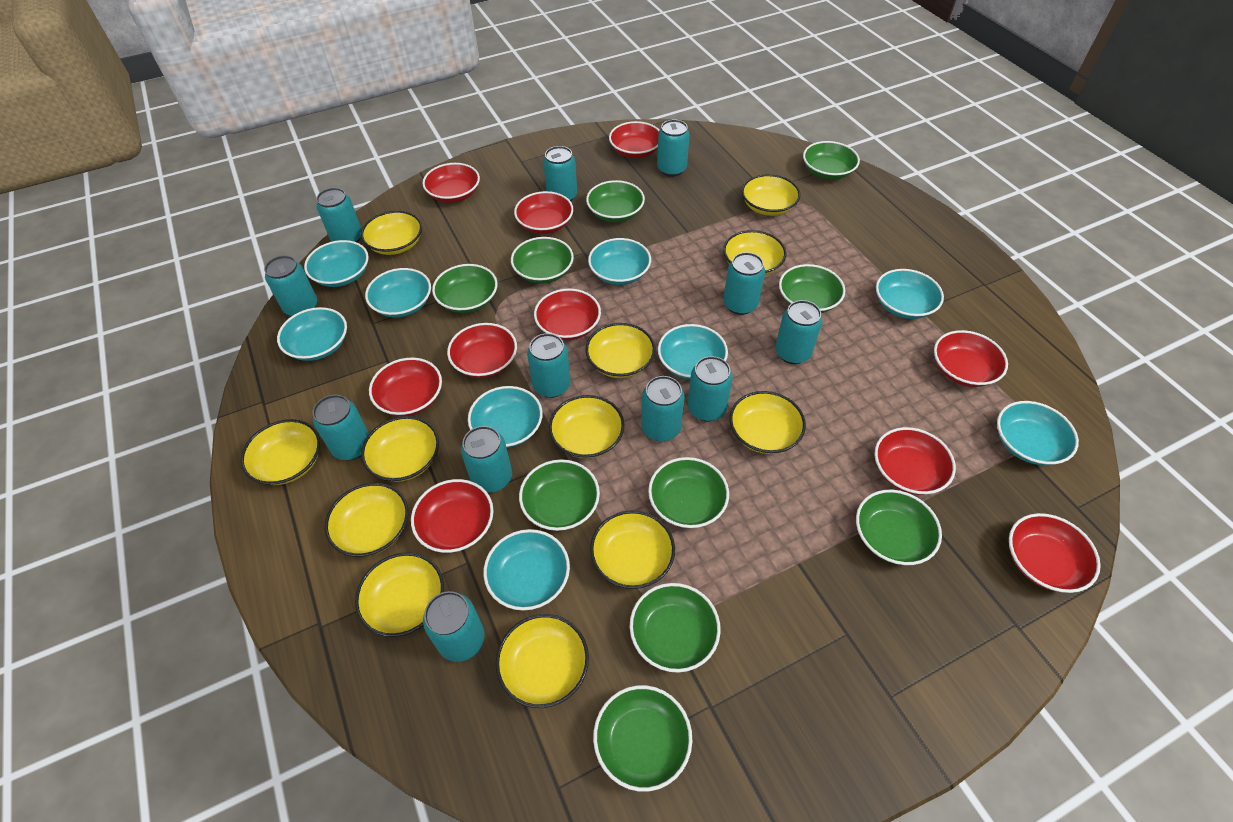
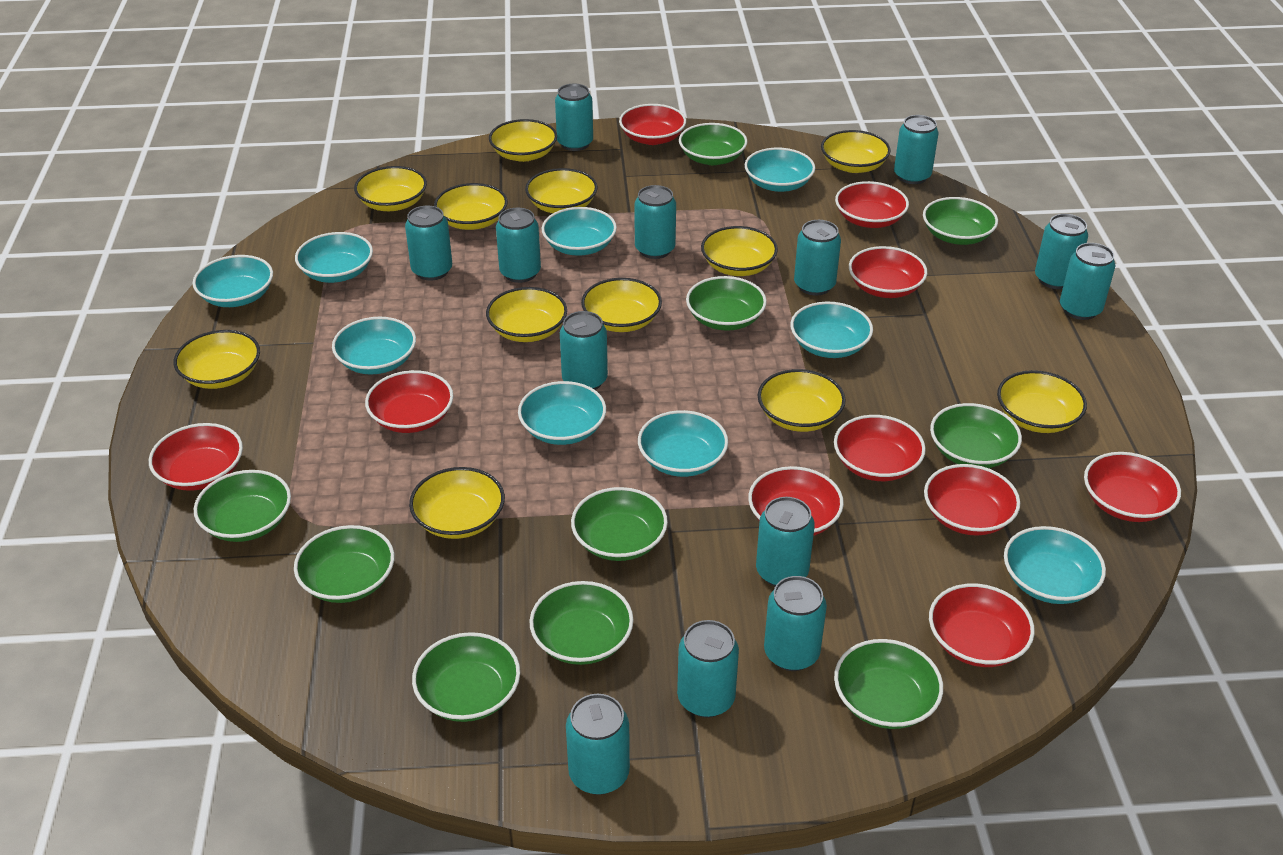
turquoise can: 12 -> 13

